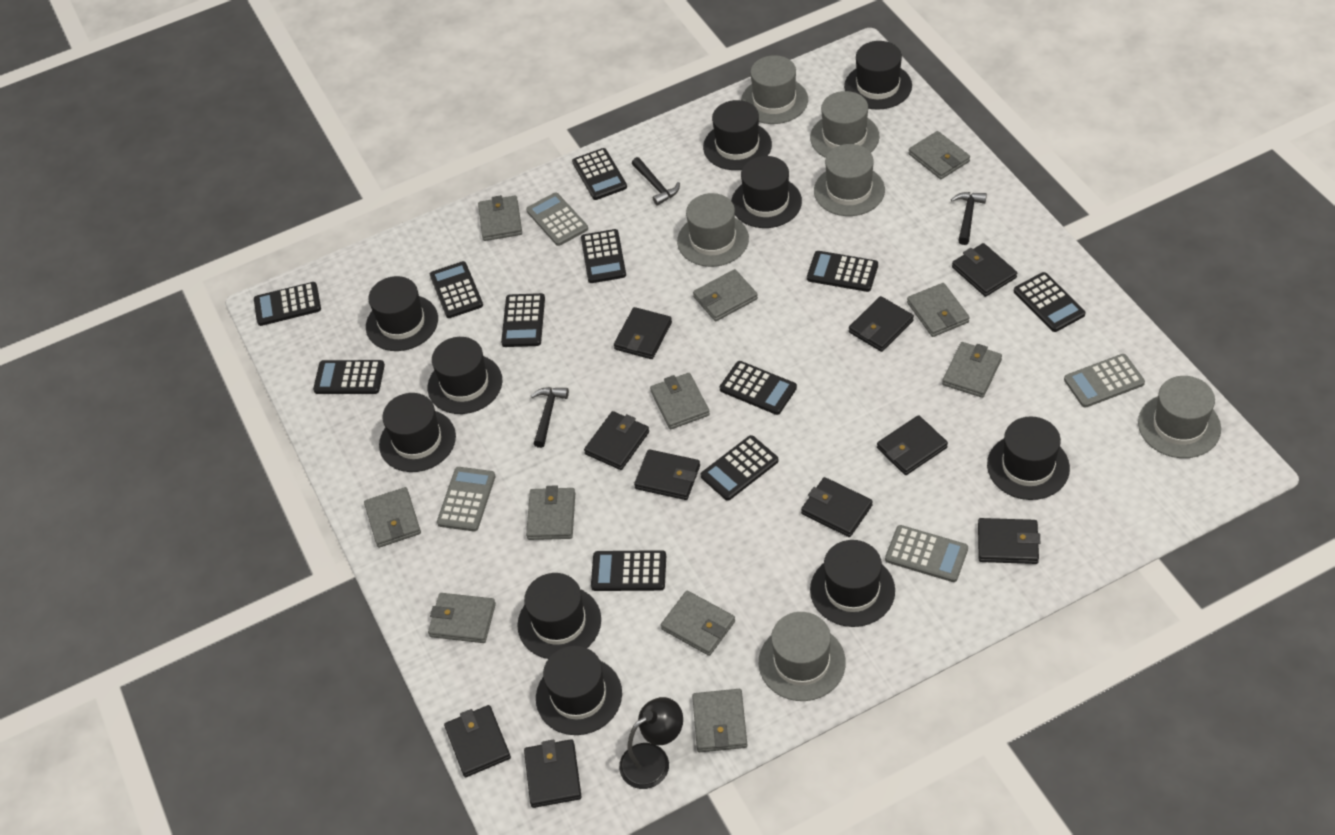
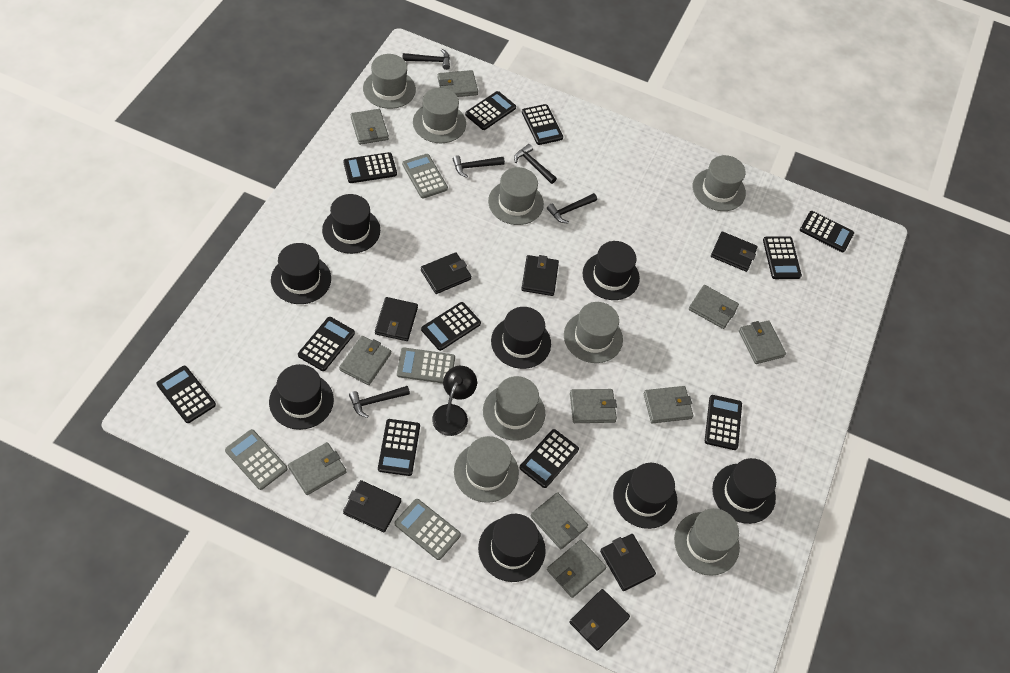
black hammer: 3 -> 5
black hat: 10 -> 8
black wallet: 10 -> 7
grey hat: 6 -> 8
grey wallet: 11 -> 10

